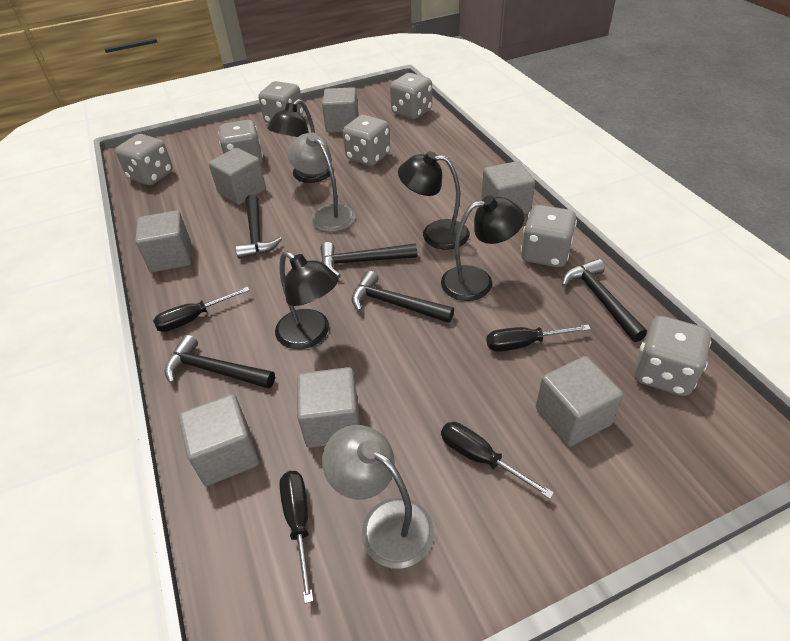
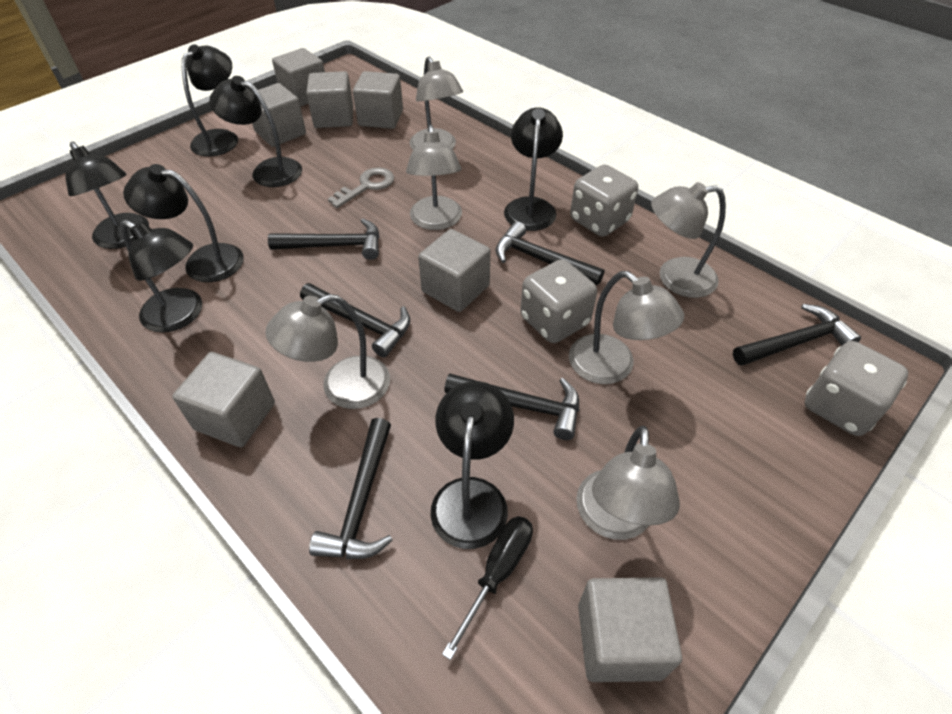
black hammer: 5 -> 6
black lamp: 4 -> 7
black screwdriver: 4 -> 1
grey dice: 7 -> 3
grey key: 0 -> 1
grey lamp: 2 -> 6

